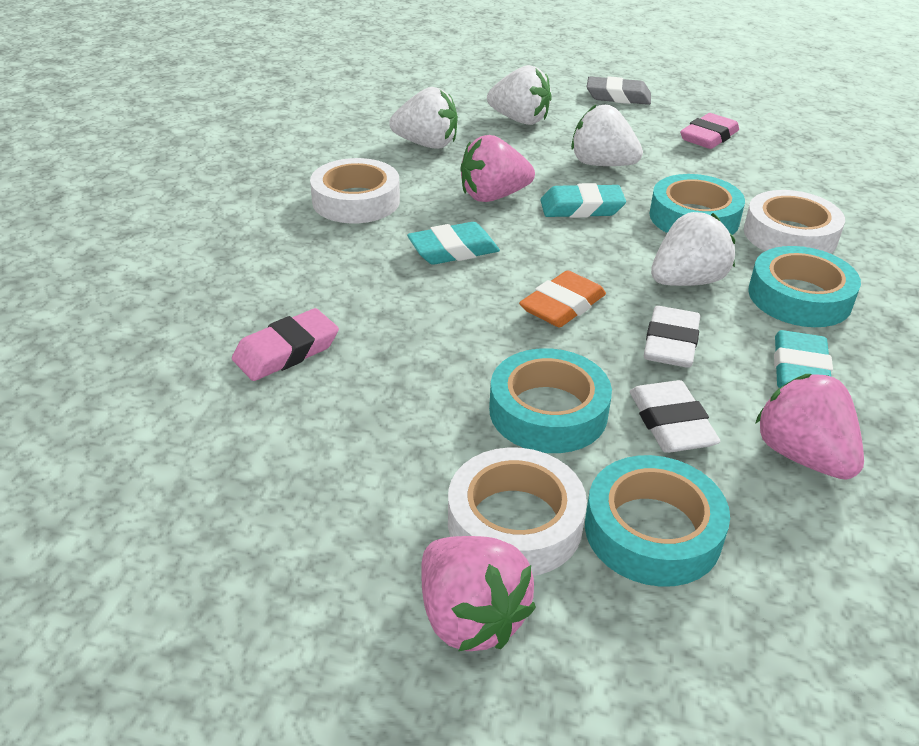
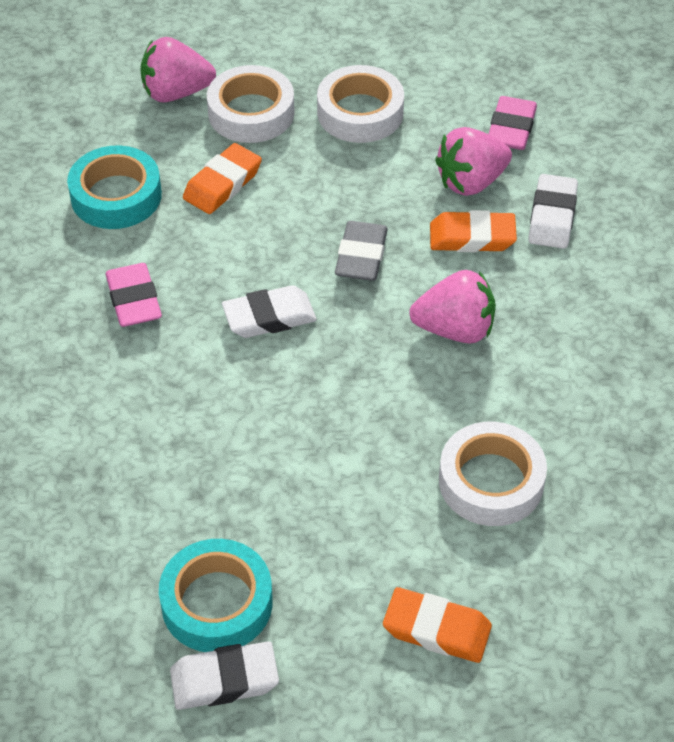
orange eraser: 1 -> 3
turquoise eraser: 3 -> 0
turquoise tape: 4 -> 2
white eraser: 2 -> 3
white strawberry: 4 -> 0

